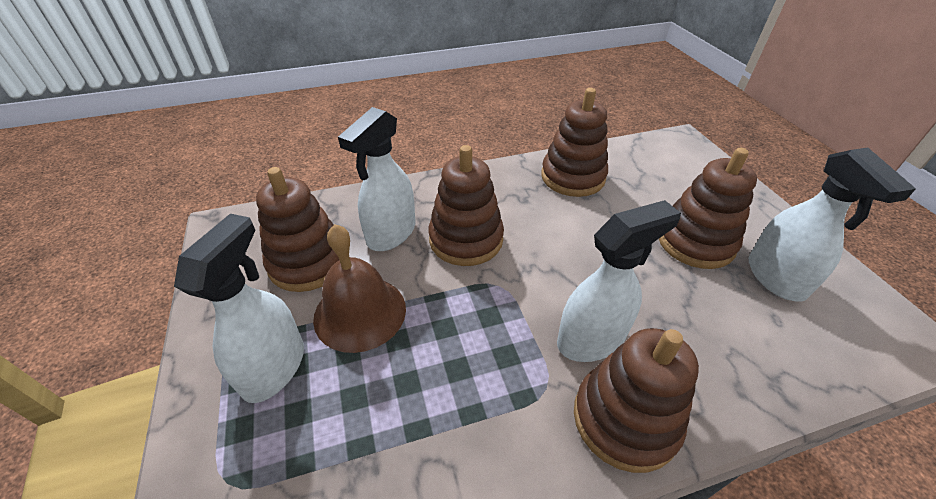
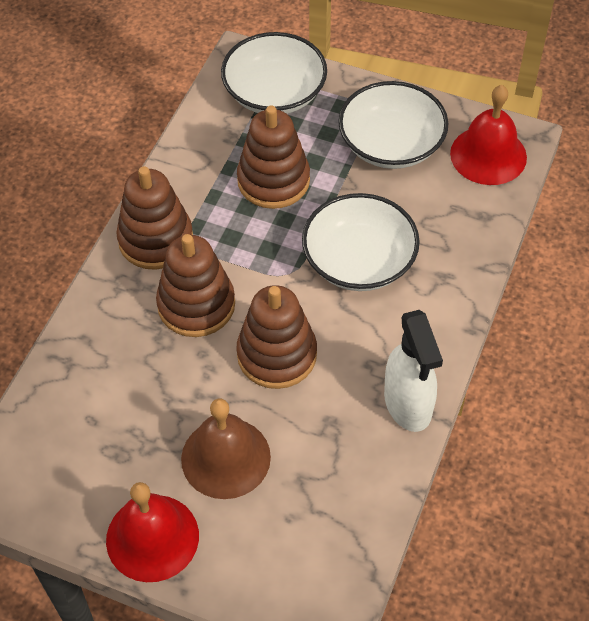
brown stacking toy: 5 -> 4
red bell: 0 -> 2
white bowl: 0 -> 3
white spray bottle: 4 -> 1

